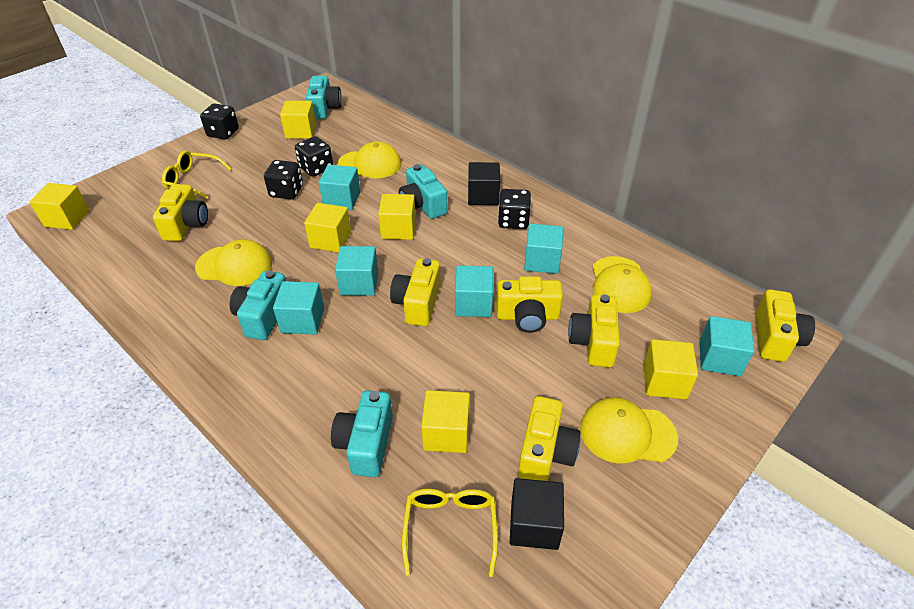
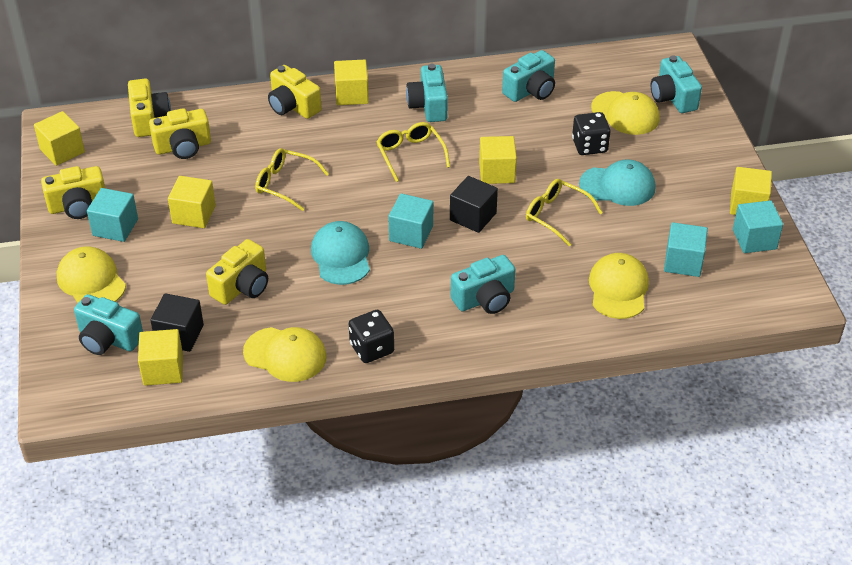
black dice: 4 -> 2
turquoise camera: 4 -> 5
turquoise cap: 0 -> 2
turquoise cube: 6 -> 4
yellow camera: 6 -> 5
yellow glasses: 2 -> 3

